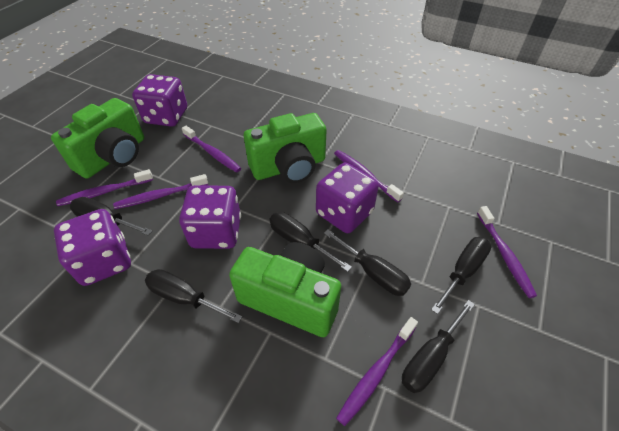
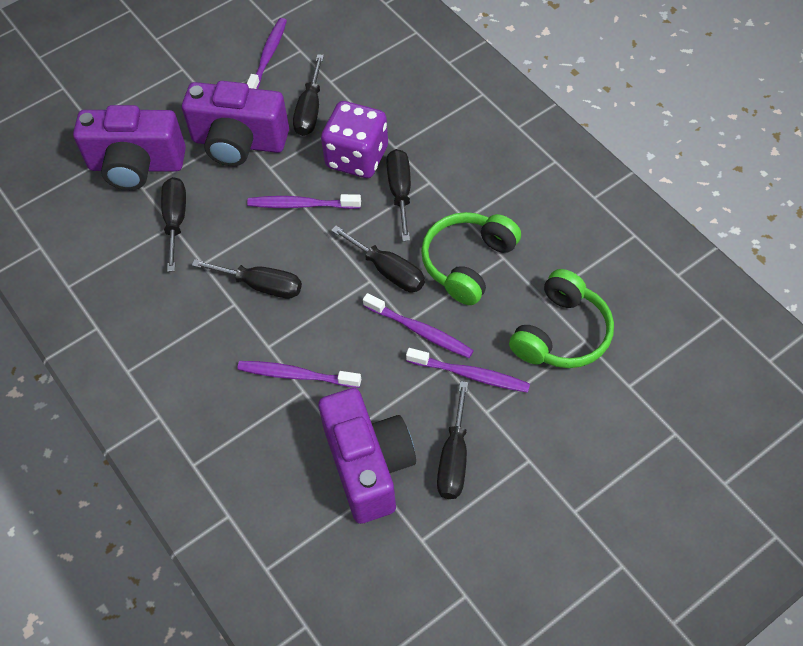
green camera: 3 -> 0
green headphones: 0 -> 2
purple camera: 0 -> 3
purple dice: 4 -> 1
purple toothbrush: 6 -> 5

